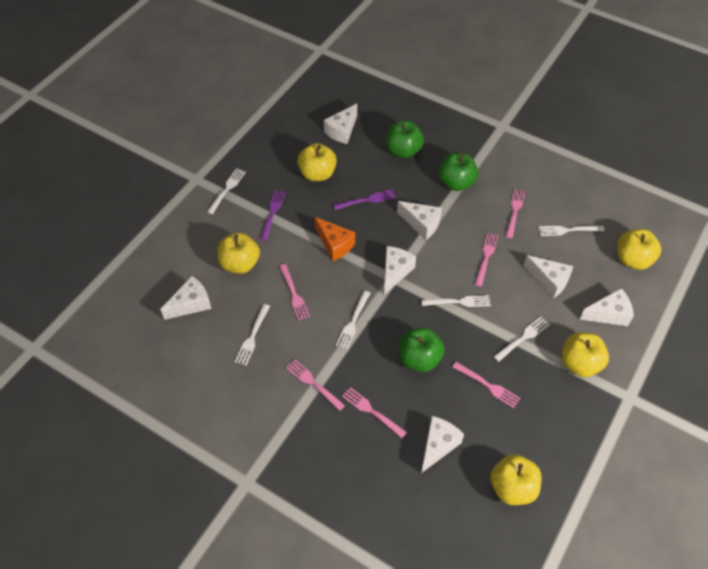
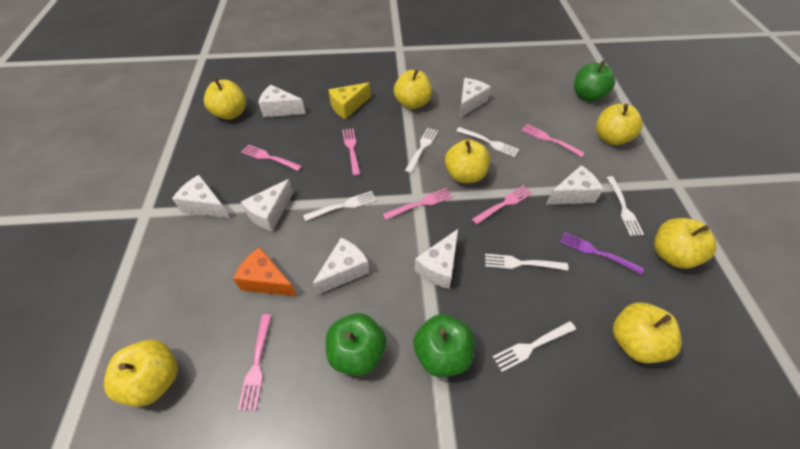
purple fork: 2 -> 1
yellow apple: 5 -> 7
yellow cheese: 0 -> 1

